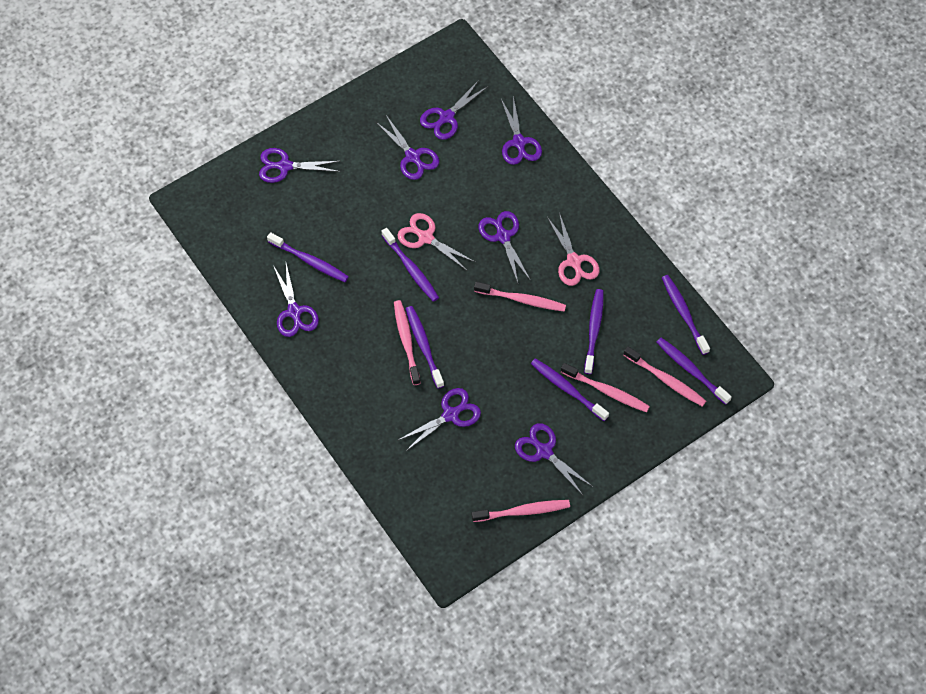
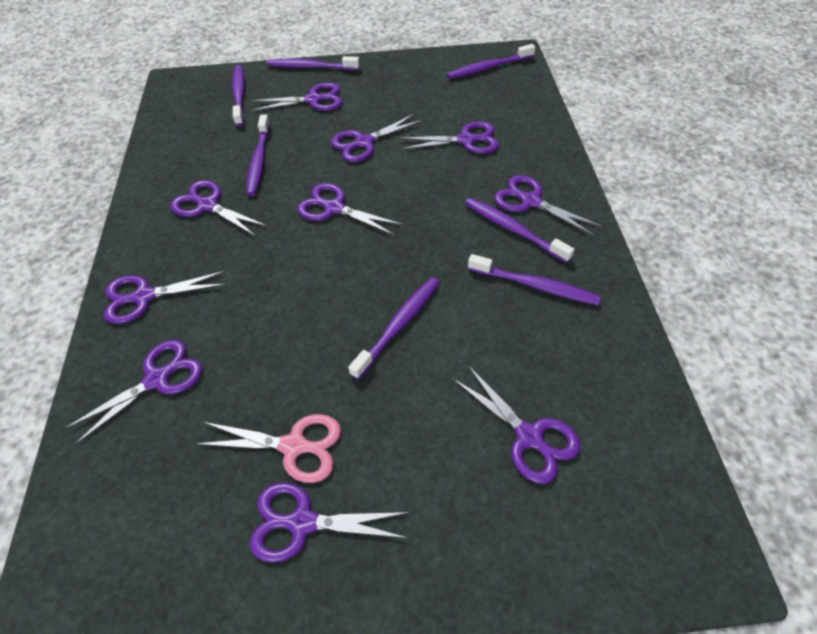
pink scissors: 2 -> 1
pink toothbrush: 5 -> 0
purple scissors: 8 -> 10

